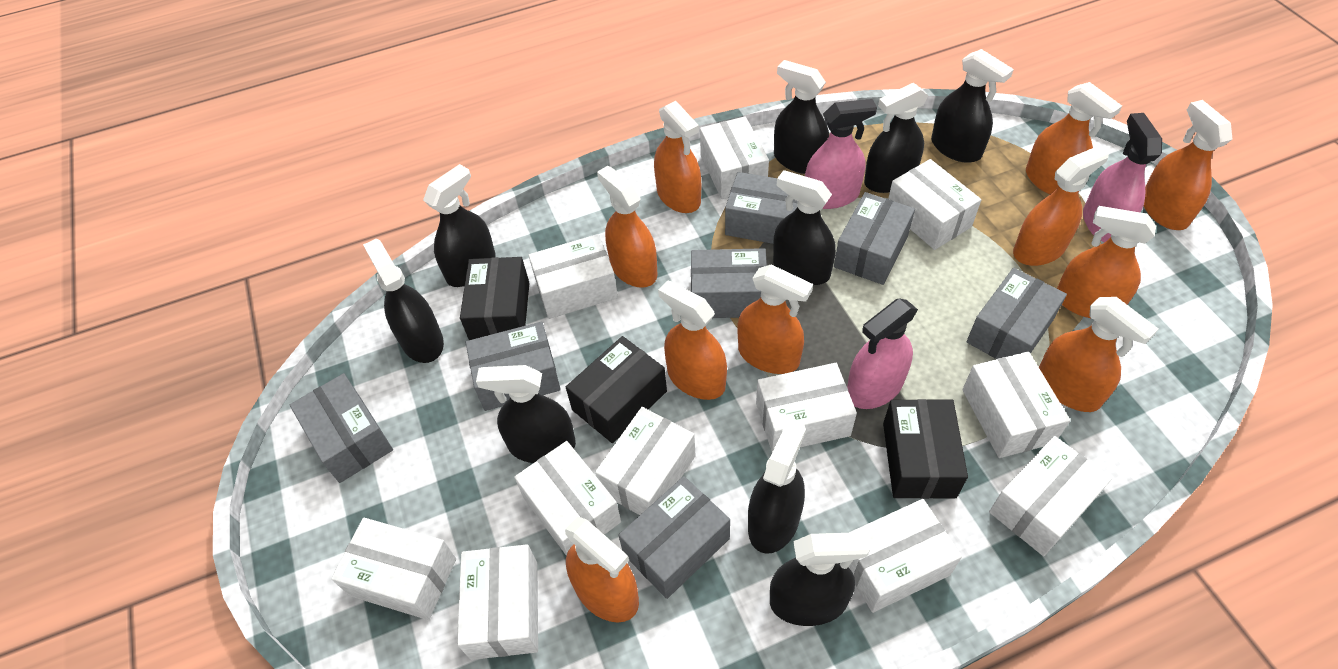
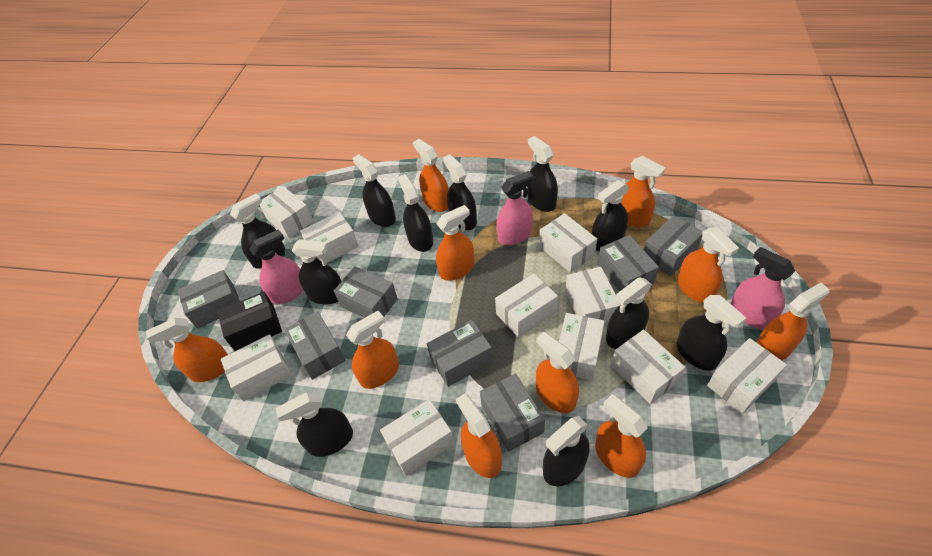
black box: 3 -> 1
black spray bottle: 9 -> 11
white box: 11 -> 10

